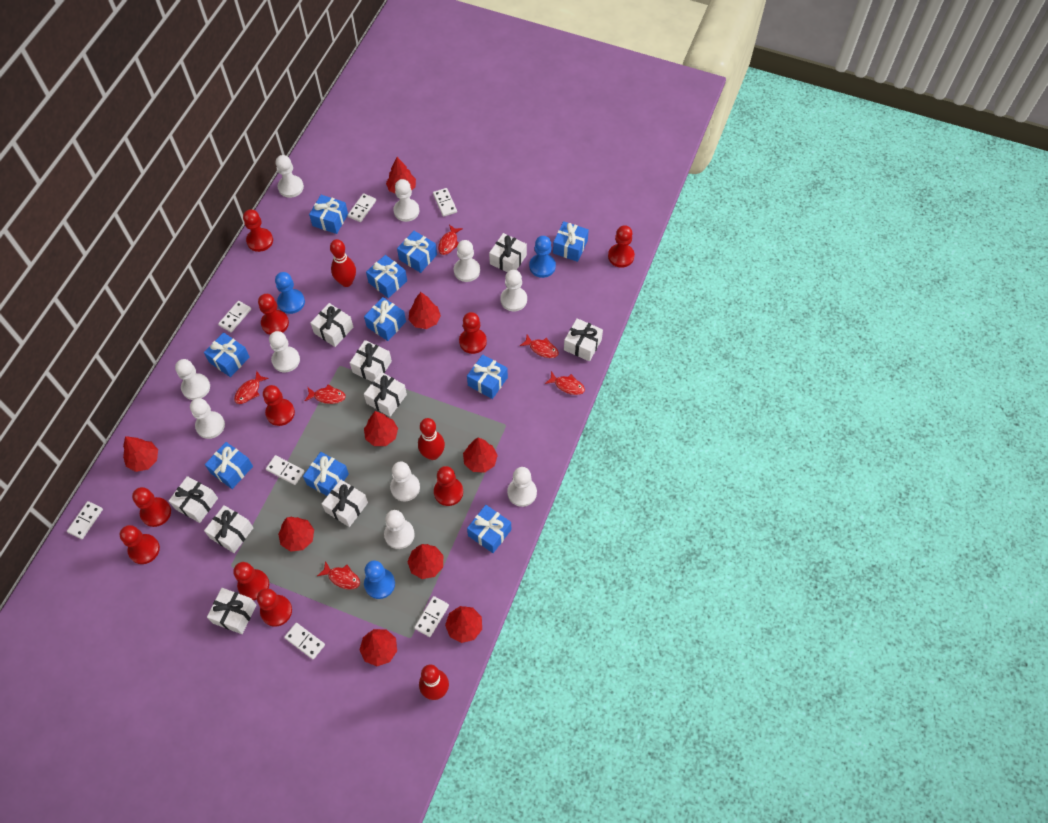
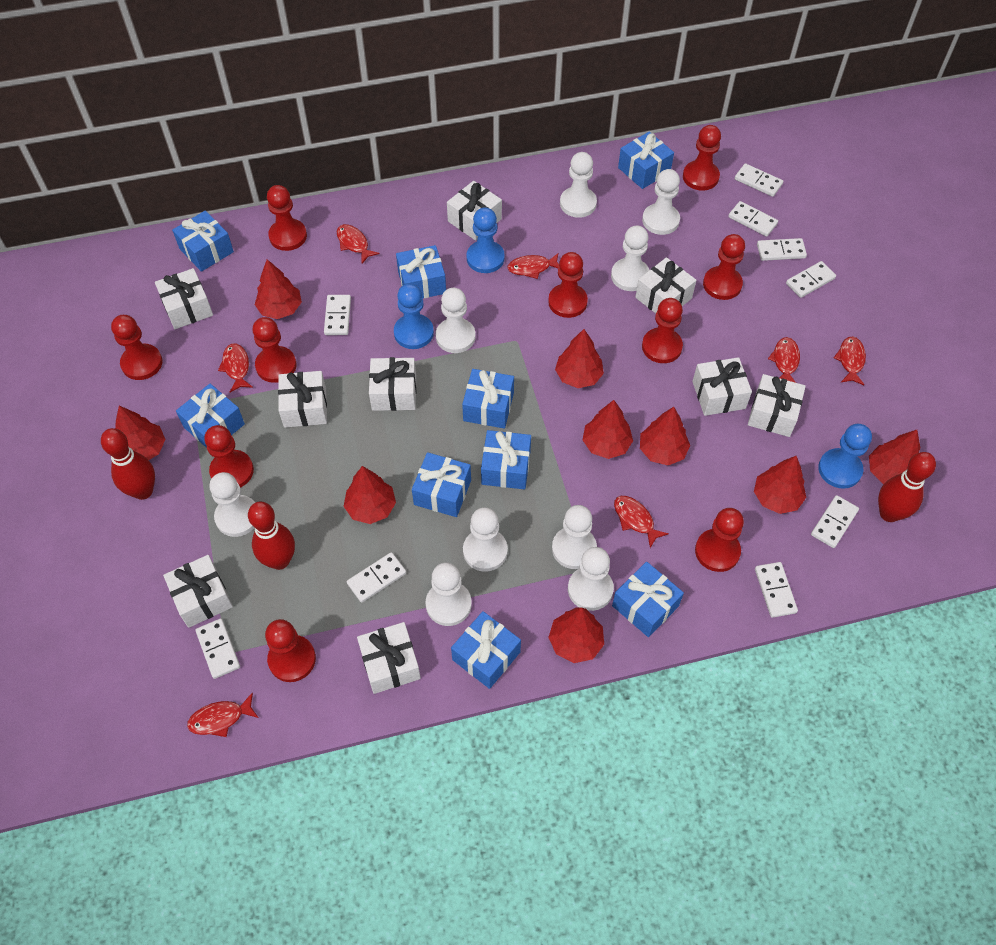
blue gift: 10 -> 9
red fish: 6 -> 7
white domino: 7 -> 9
white pawn: 10 -> 9

